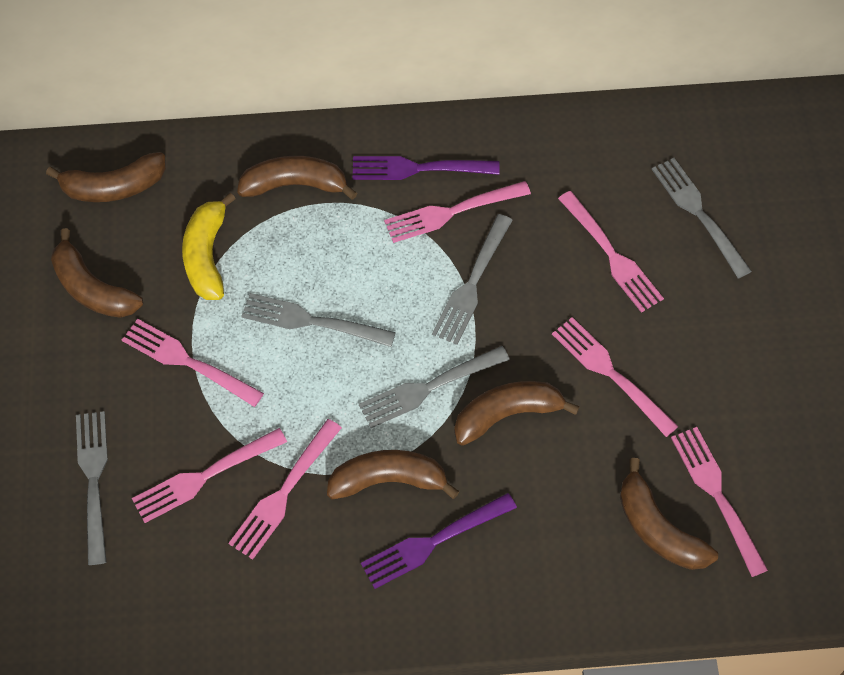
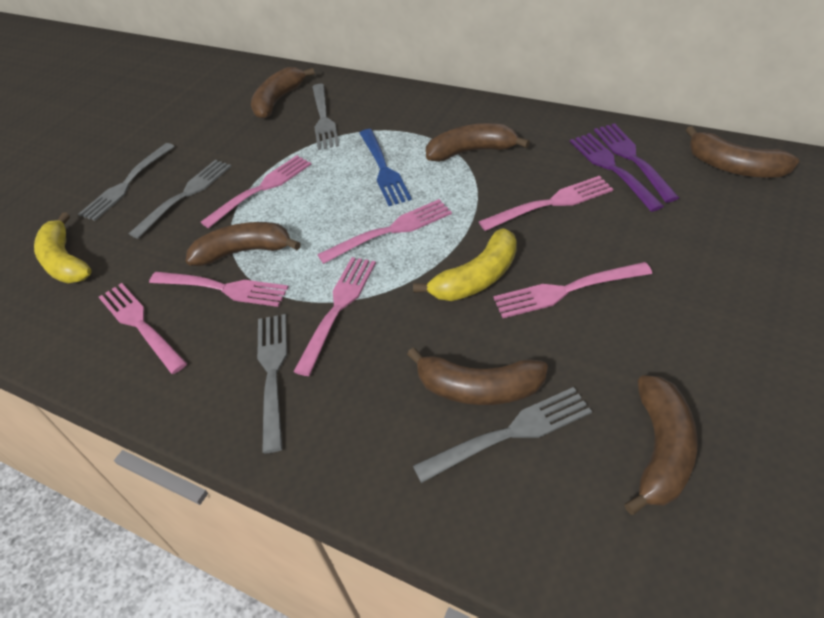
blue fork: 0 -> 1
yellow banana: 1 -> 2

